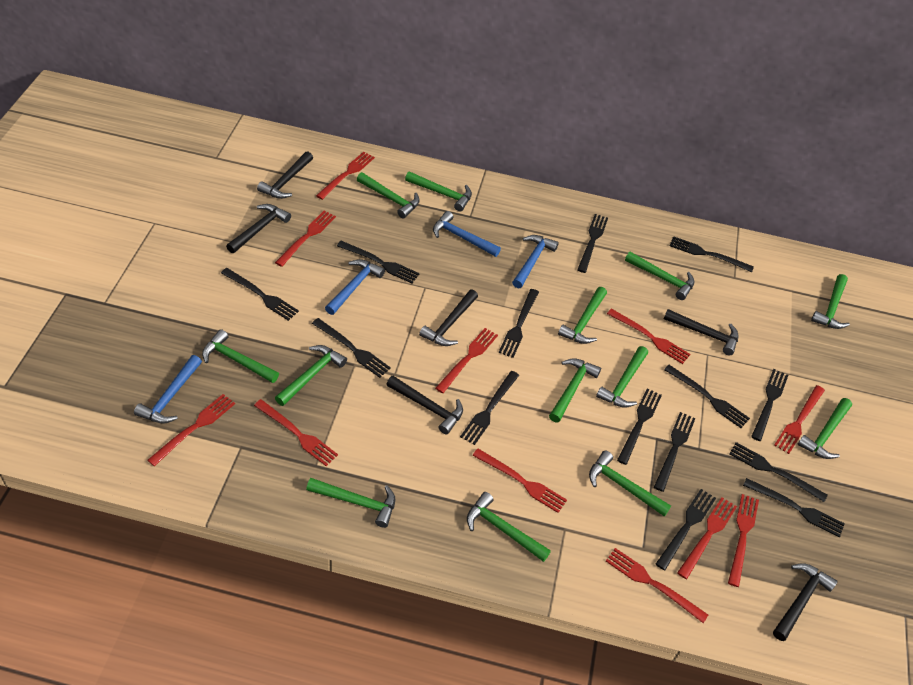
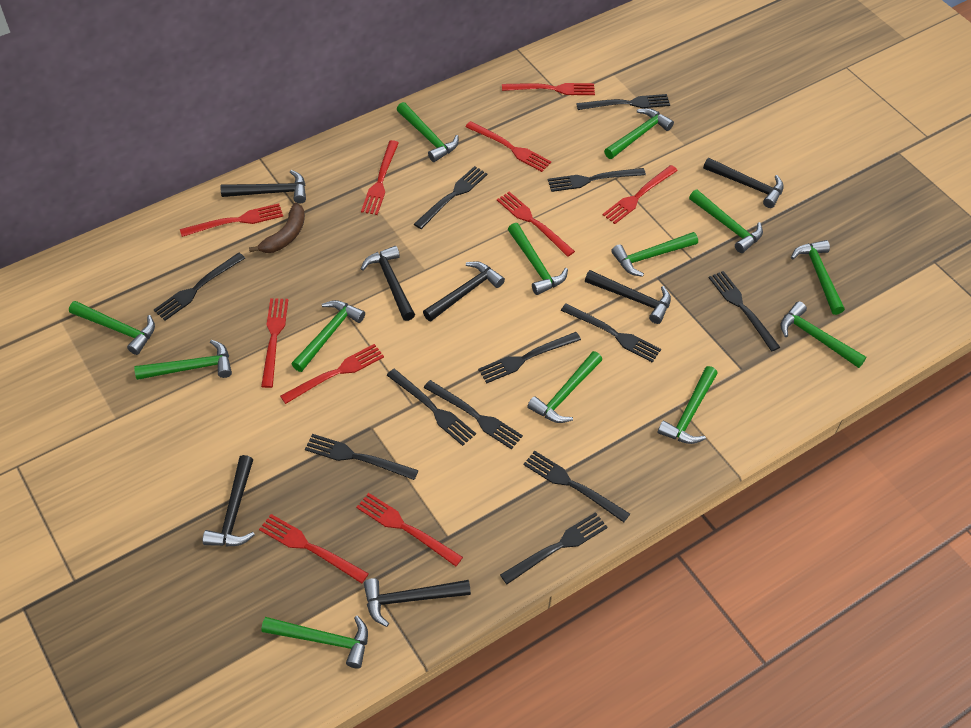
black fork: 14 -> 12
black hammer: 6 -> 7
blue hammer: 4 -> 0
brown banana: 0 -> 1
red fork: 11 -> 10

